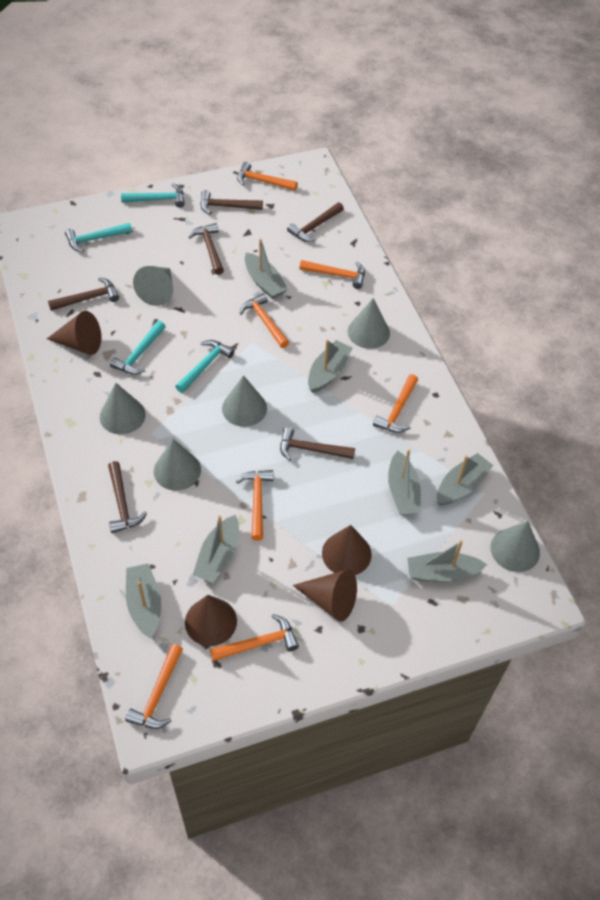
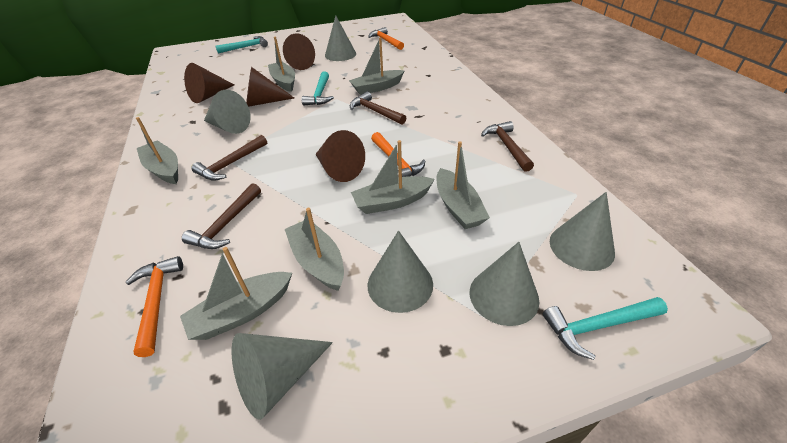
brown hammer: 6 -> 4
orange hammer: 7 -> 3
turquoise hammer: 4 -> 3

